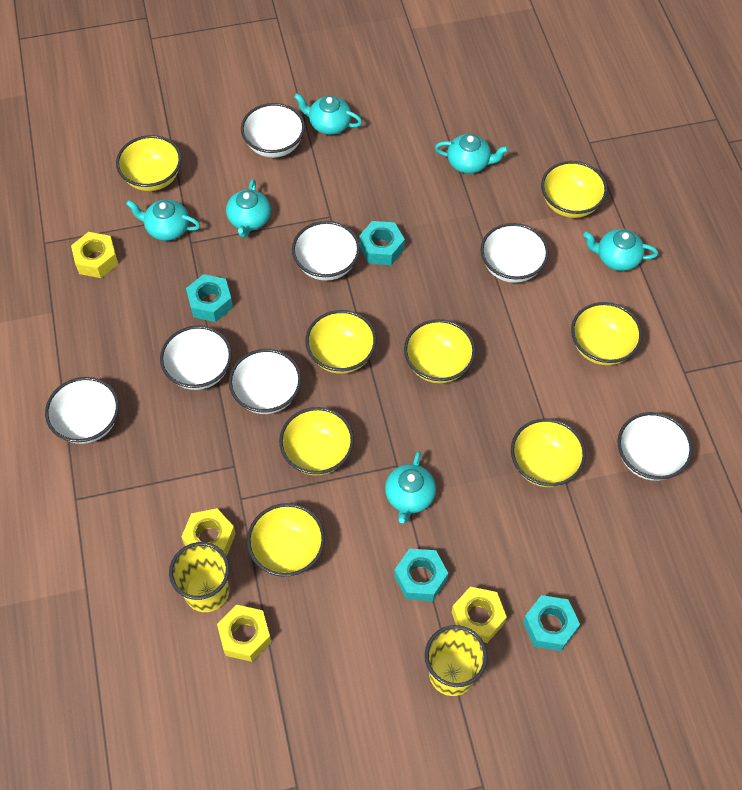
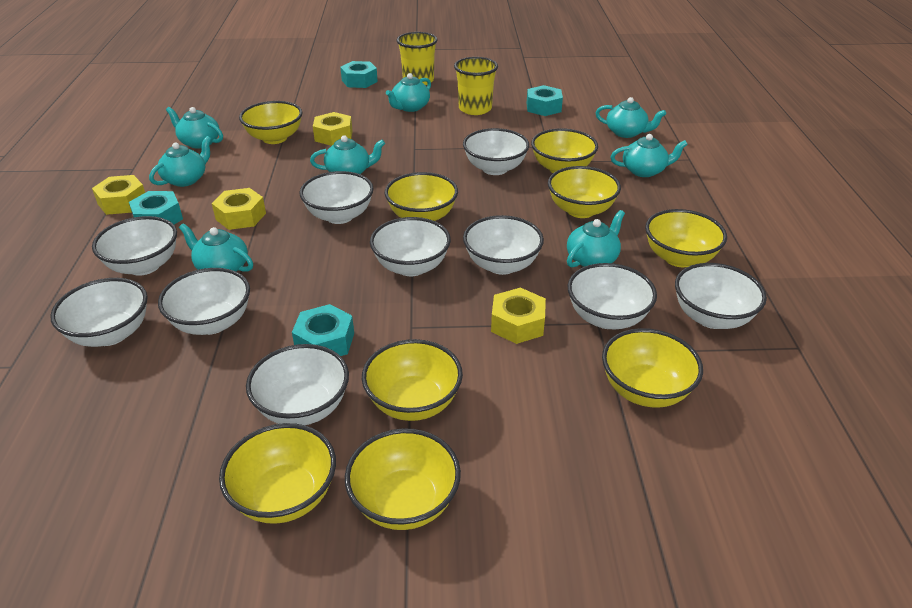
turquoise teapot: 6 -> 8
white bowl: 7 -> 10
yellow bowl: 8 -> 9

